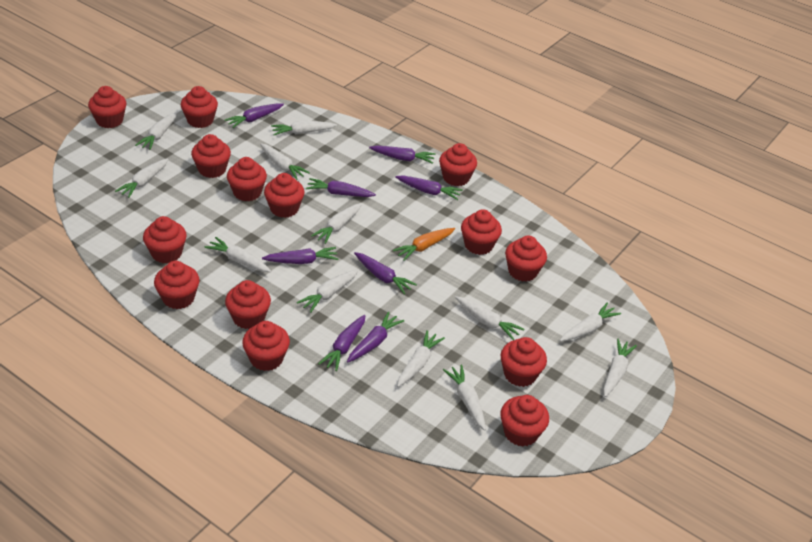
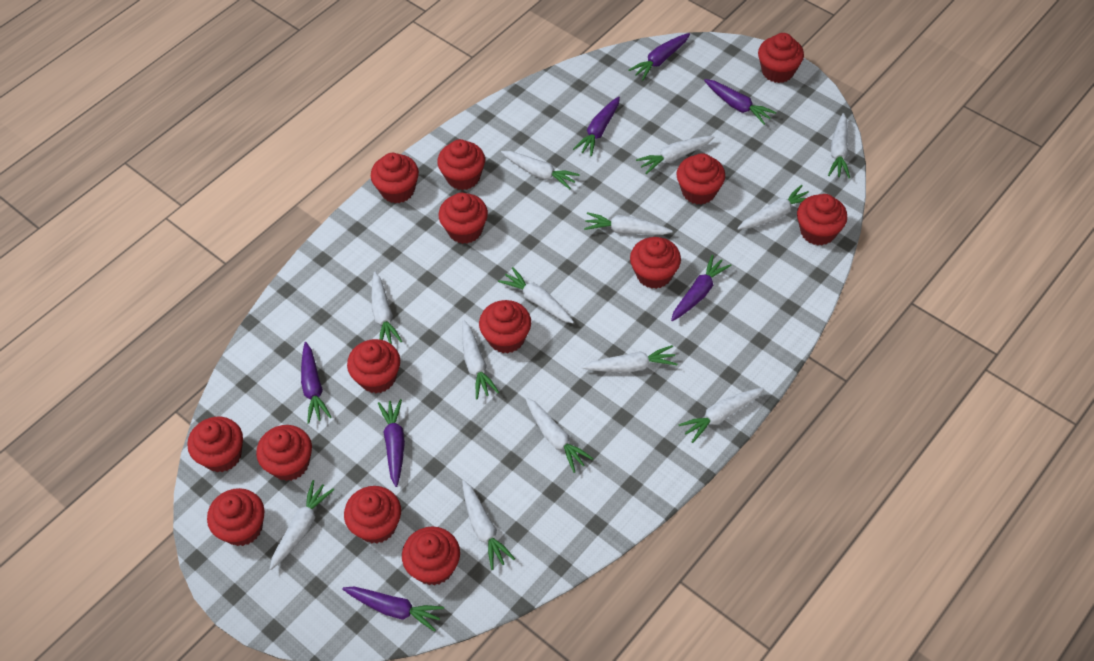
orange carrot: 1 -> 0
purple carrot: 8 -> 7
white carrot: 12 -> 13

